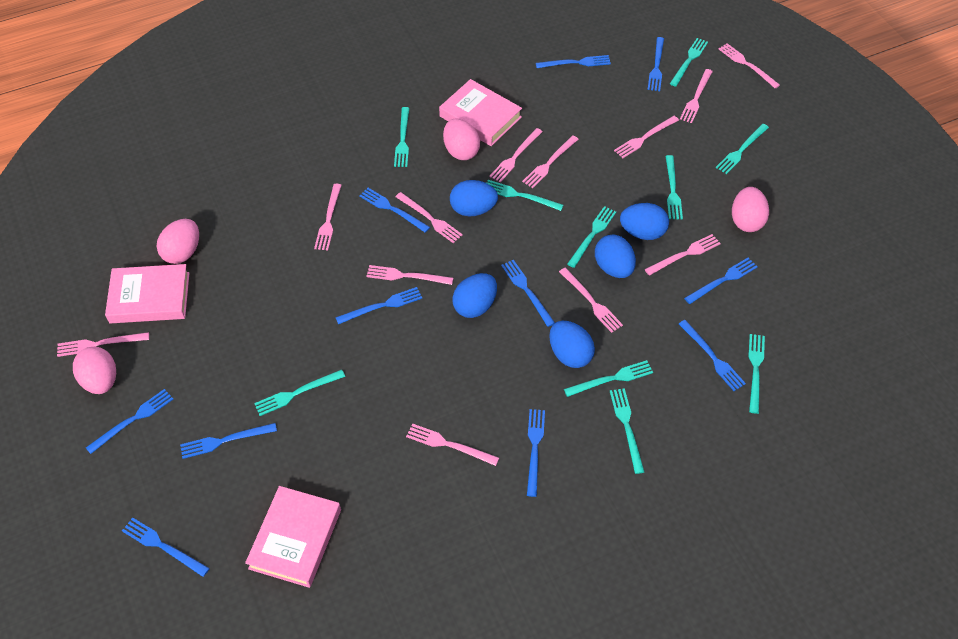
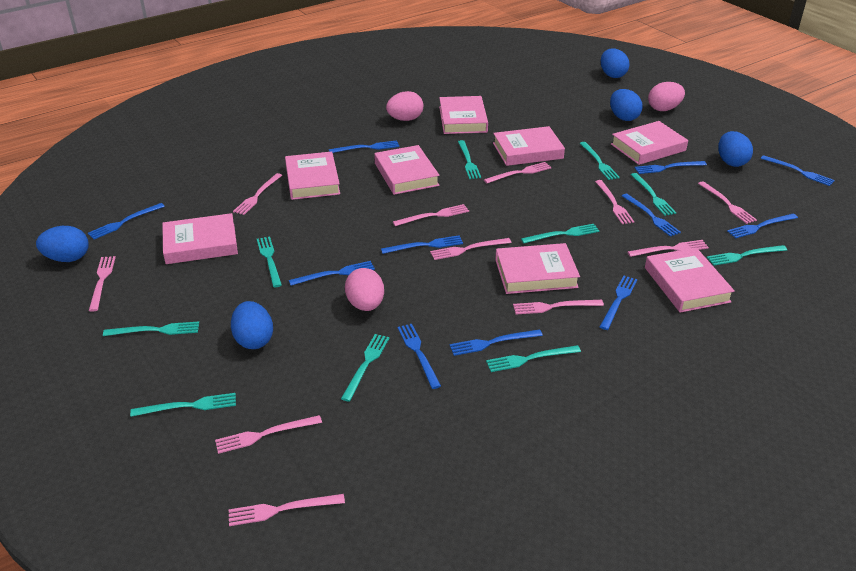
pink book: 3 -> 8
pink egg: 4 -> 3
pink fork: 12 -> 11

